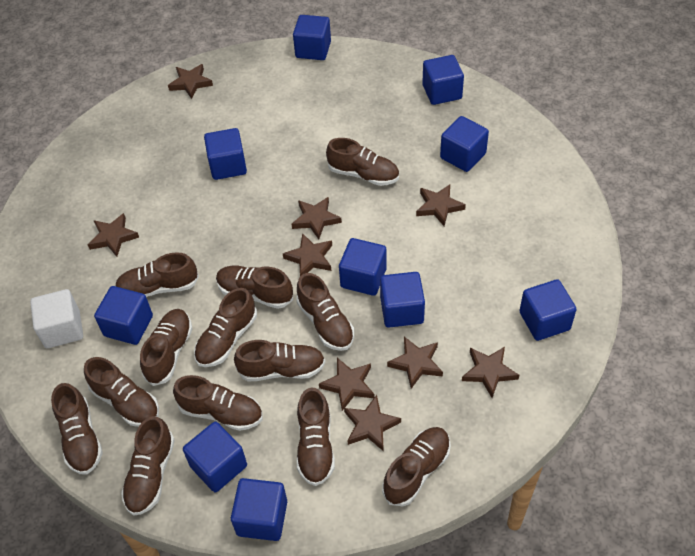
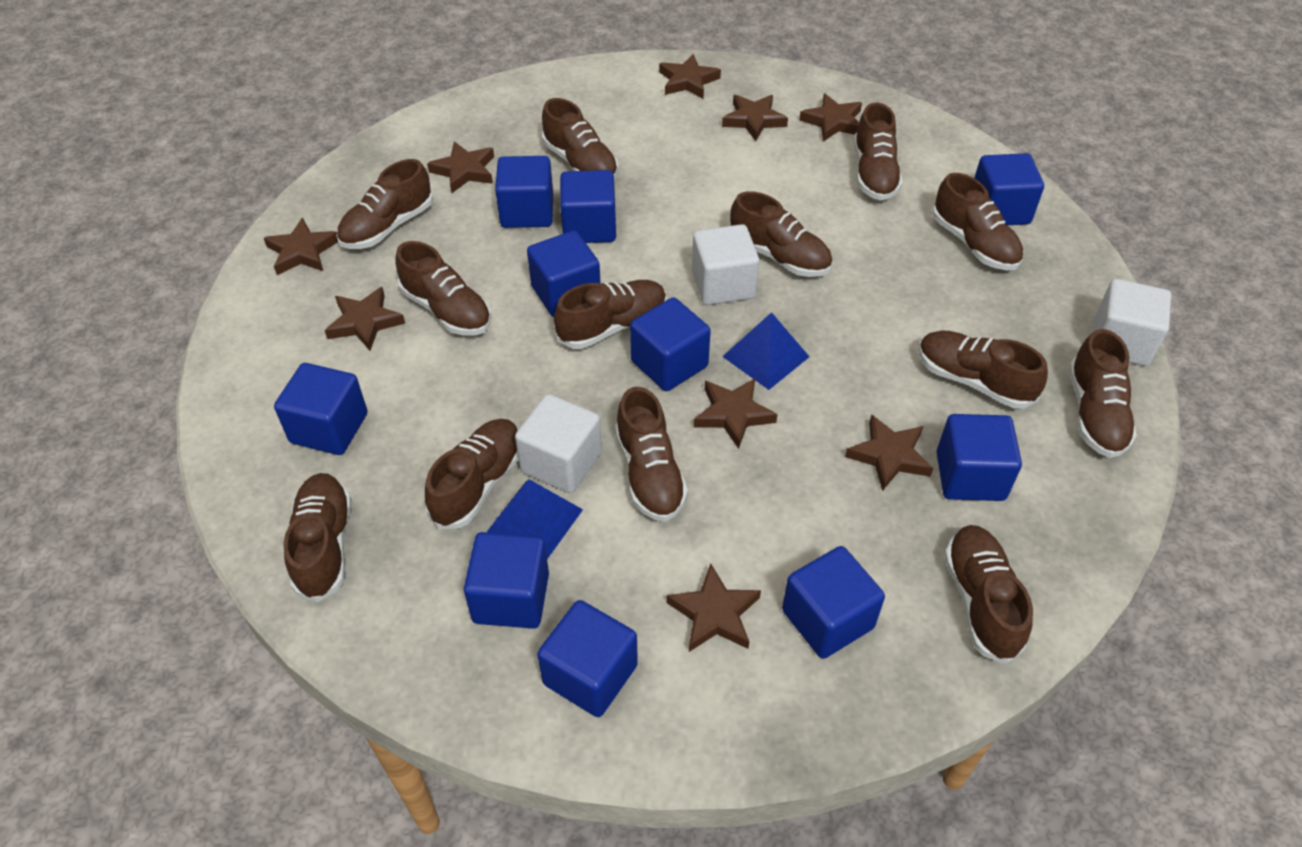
blue pyramid: 0 -> 2
white cube: 1 -> 3

